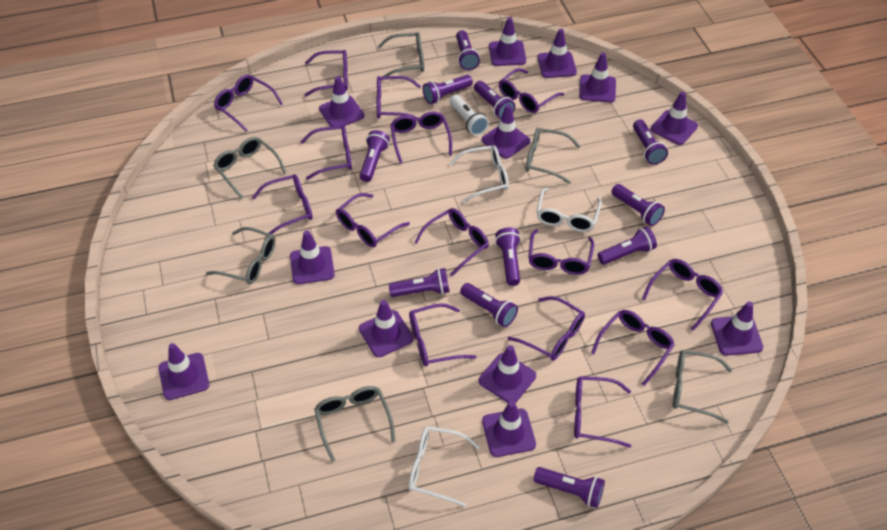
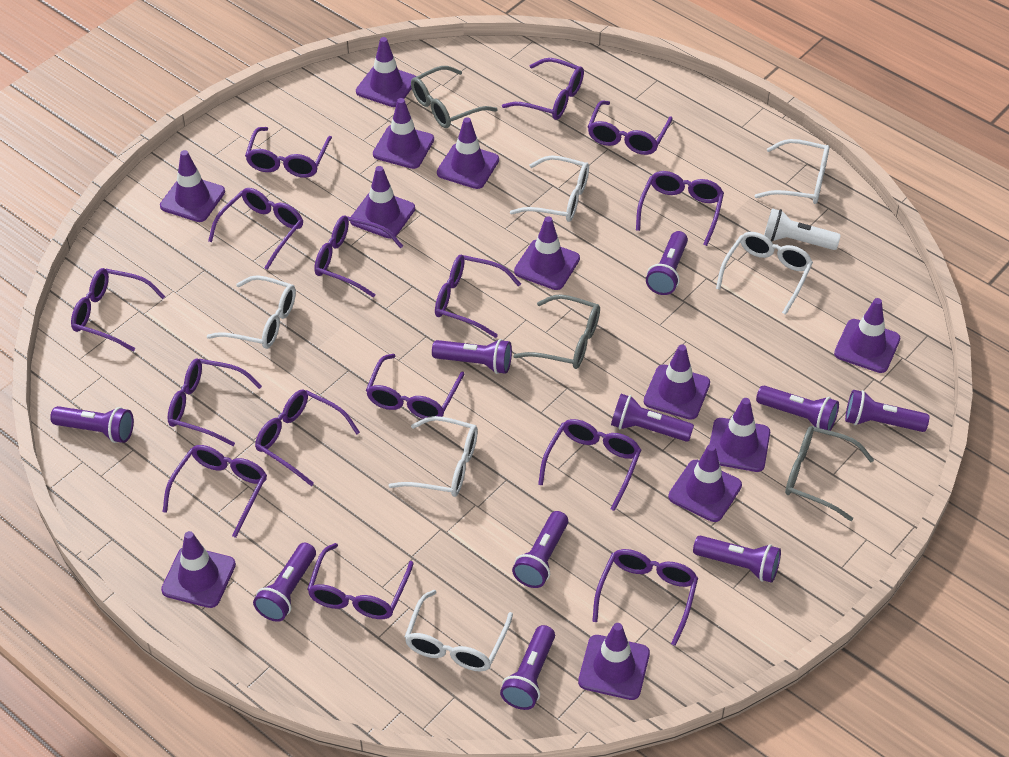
grey glasses: 6 -> 3
purple flashlight: 11 -> 10
white glasses: 3 -> 6

